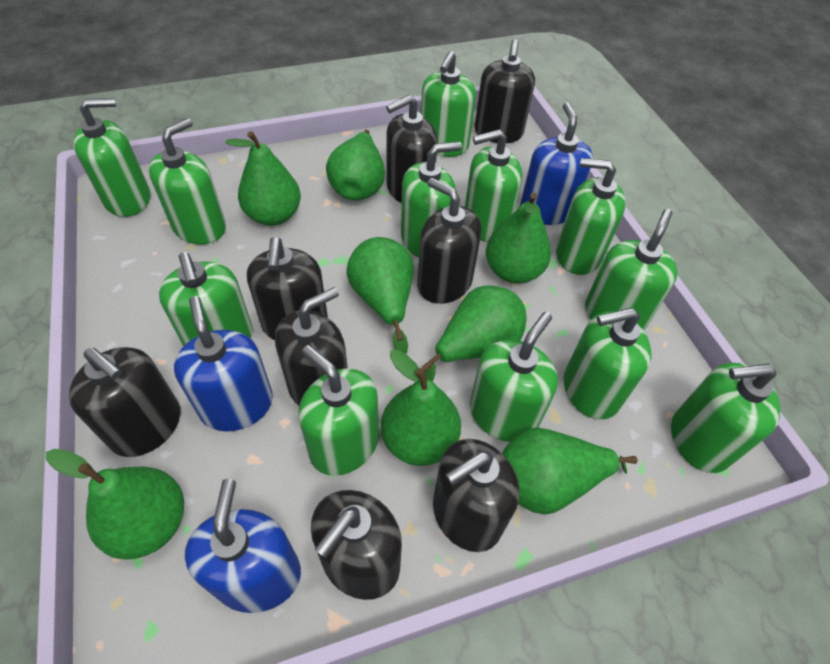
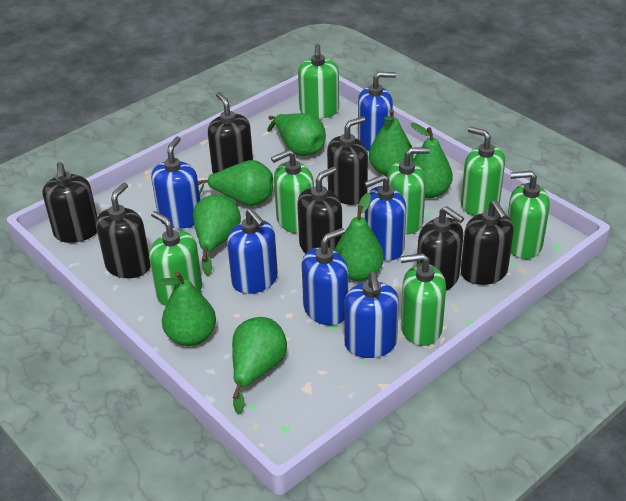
black soap dispenser: 8 -> 7
blue soap dispenser: 3 -> 6
green soap dispenser: 12 -> 7

